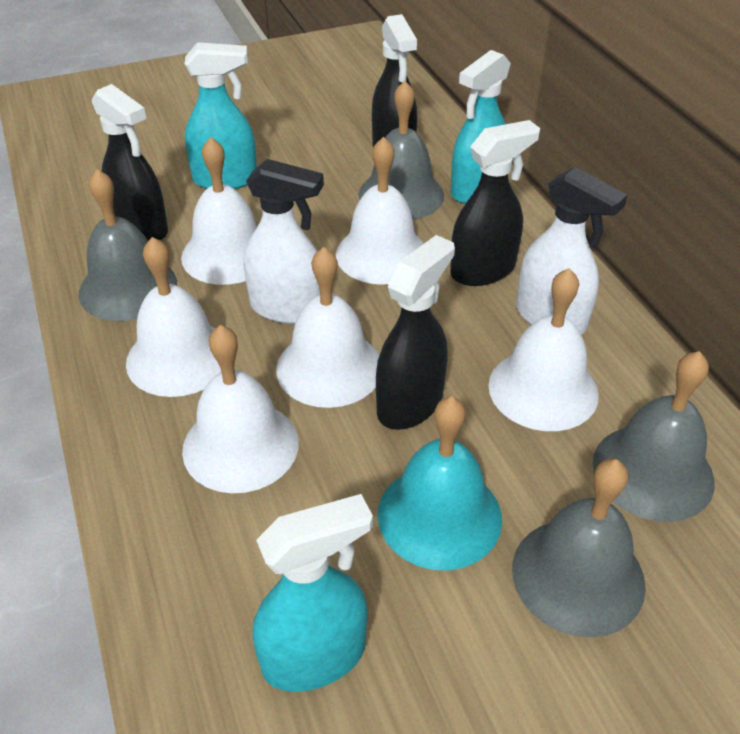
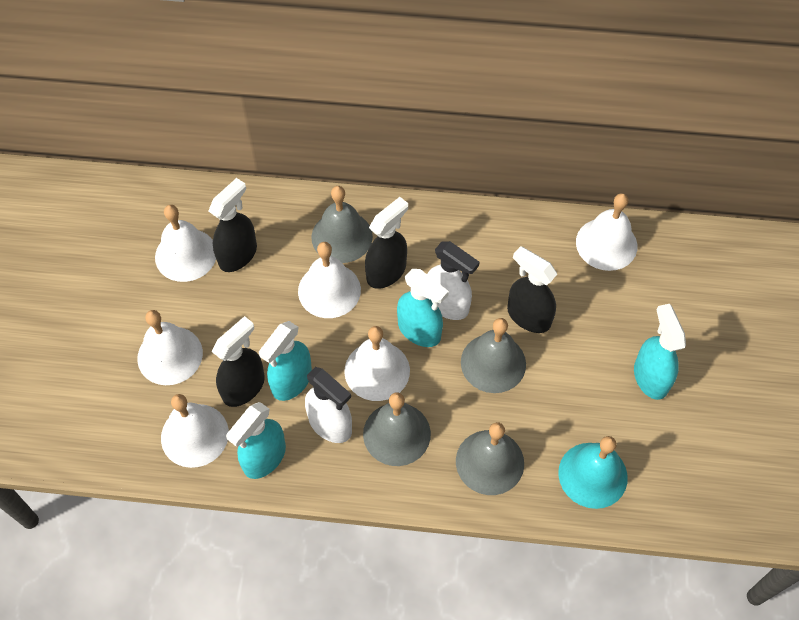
turquoise spray bottle: 3 -> 4

